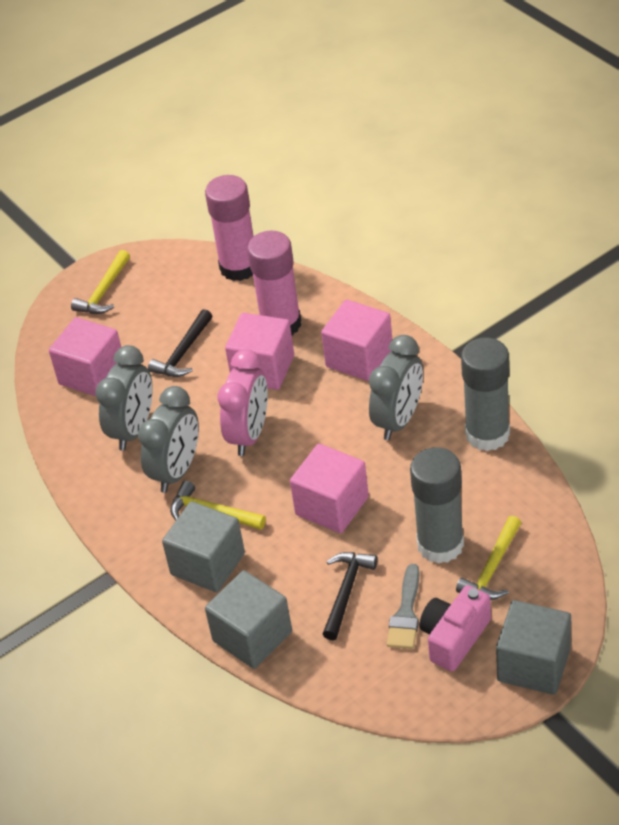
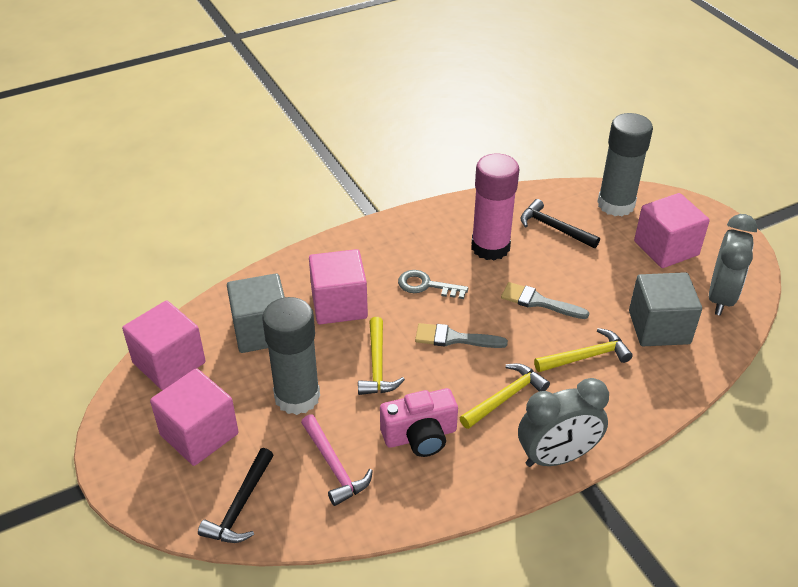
grey brush: 1 -> 2
grey clock: 3 -> 2
grey cube: 3 -> 2
grey key: 0 -> 1
pink clock: 1 -> 0
pink glue stick: 2 -> 1
pink hammer: 0 -> 1

